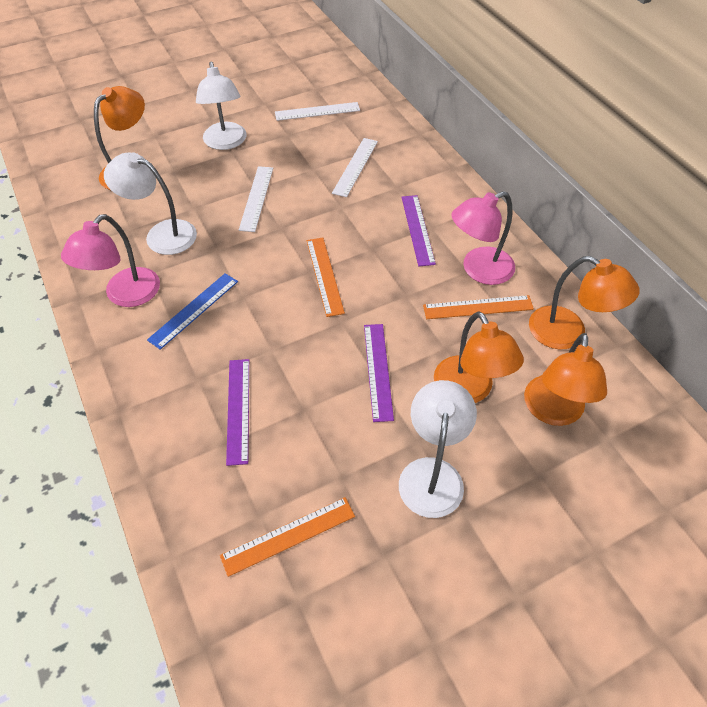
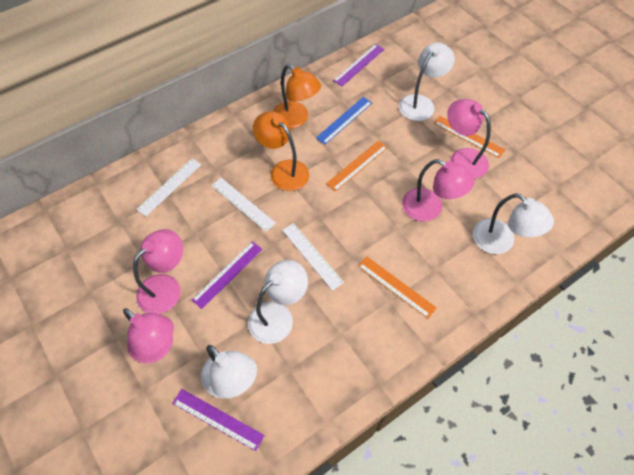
orange lamp: 4 -> 2
pink lamp: 2 -> 4
white lamp: 3 -> 4

